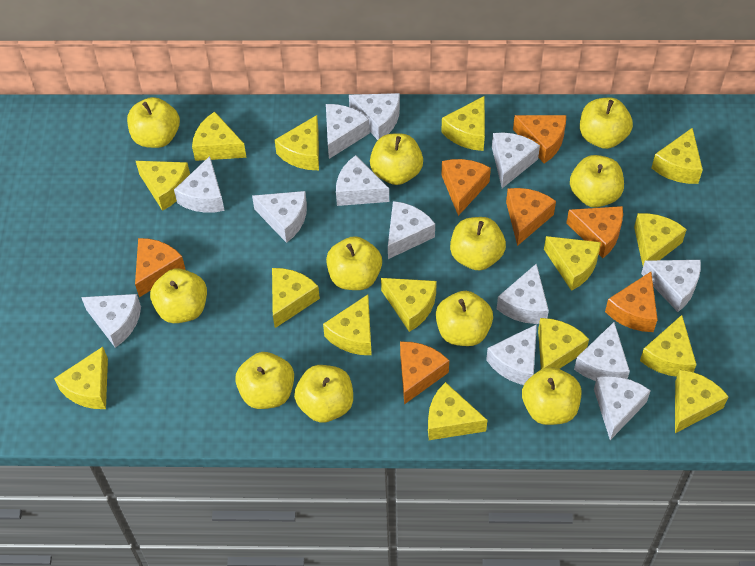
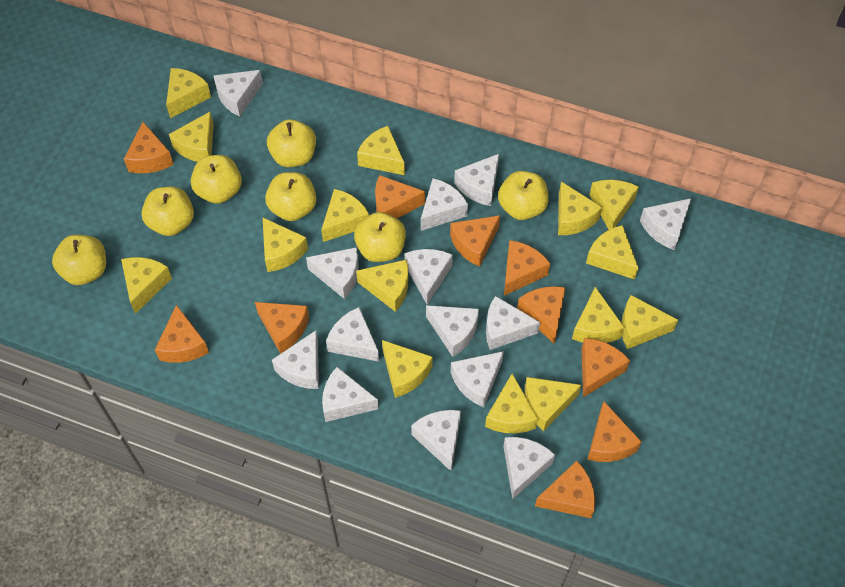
orange cheese: 7 -> 10
white cheese: 13 -> 14
yellow apple: 11 -> 7

